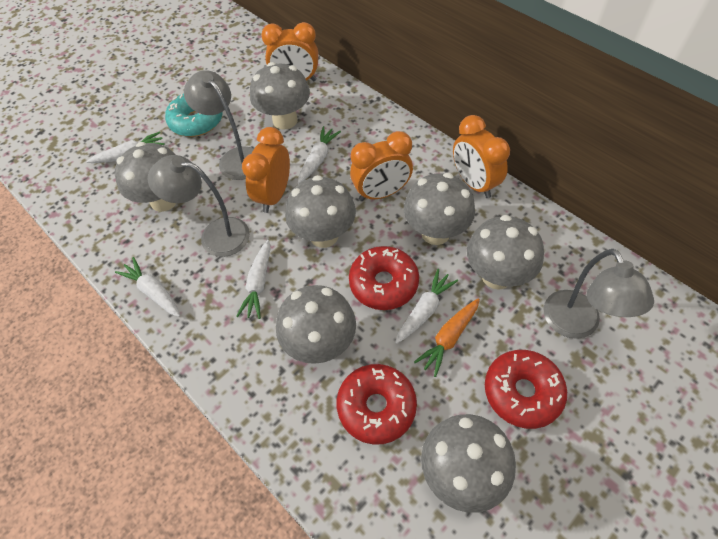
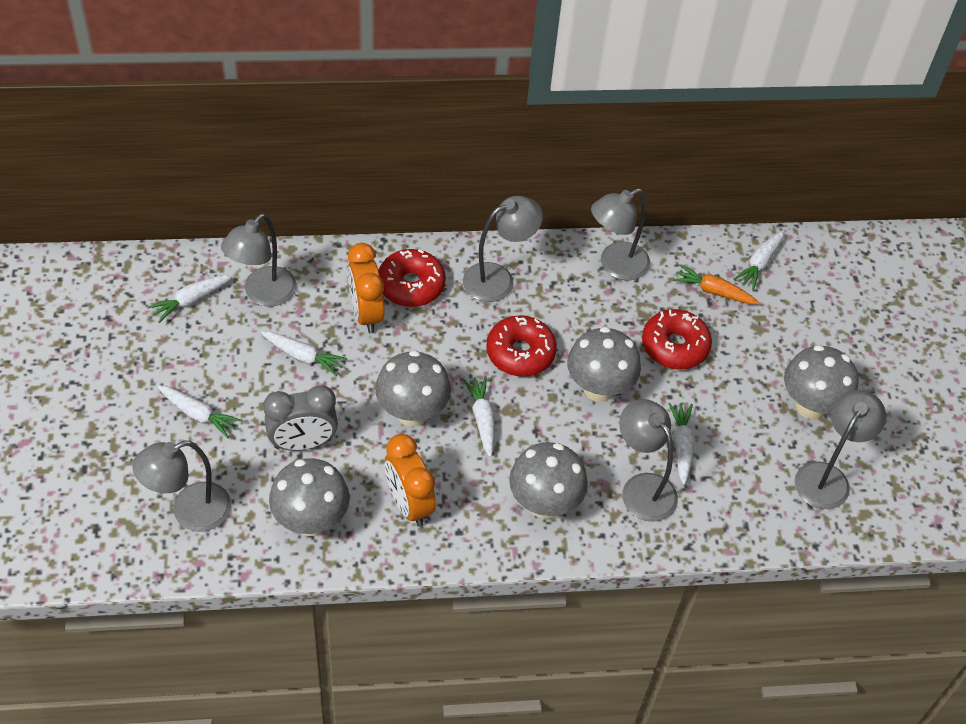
grey clock: 0 -> 1
grey lamp: 3 -> 6
grey mushroom: 7 -> 5
orange clock: 4 -> 2
turquoise donut: 1 -> 0
white carrot: 5 -> 6

